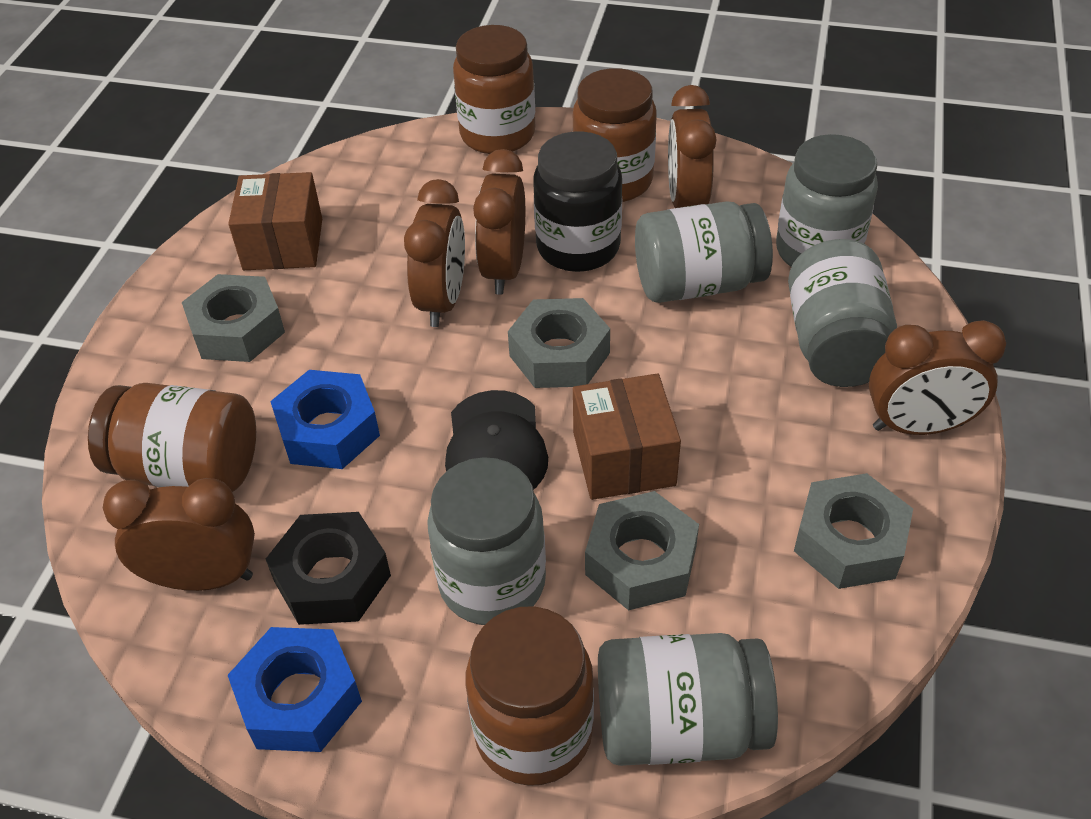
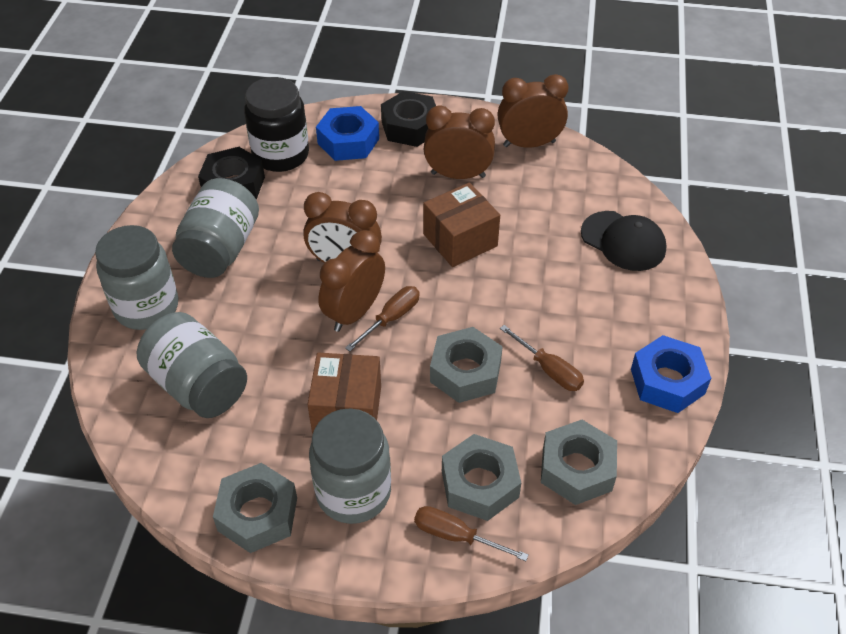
black nut: 1 -> 2
brown clock: 5 -> 4
brown jar: 4 -> 0
brown screwdriver: 0 -> 3
grey jar: 5 -> 4

